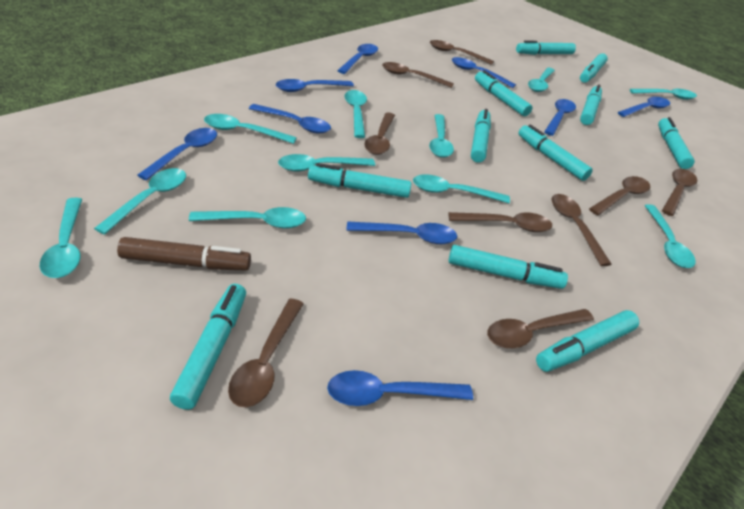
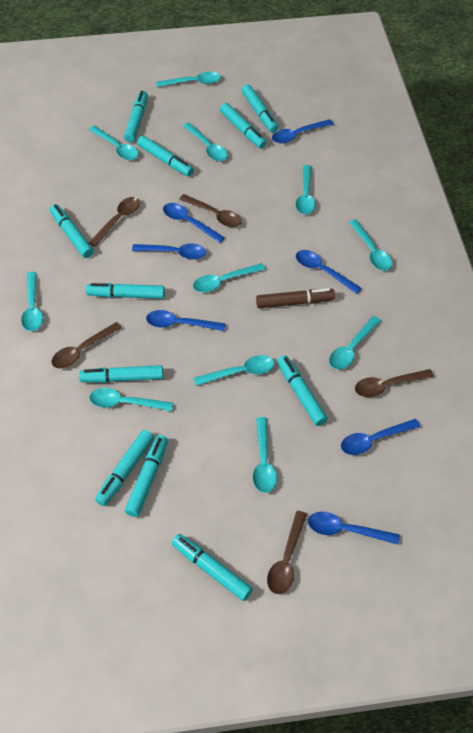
blue spoon: 9 -> 7
brown spoon: 9 -> 5

